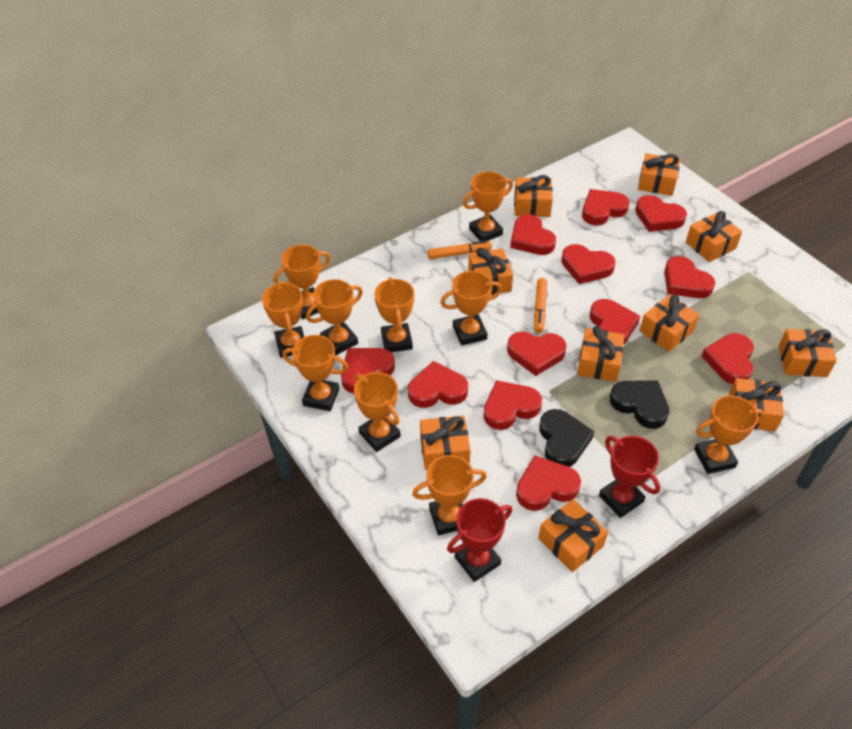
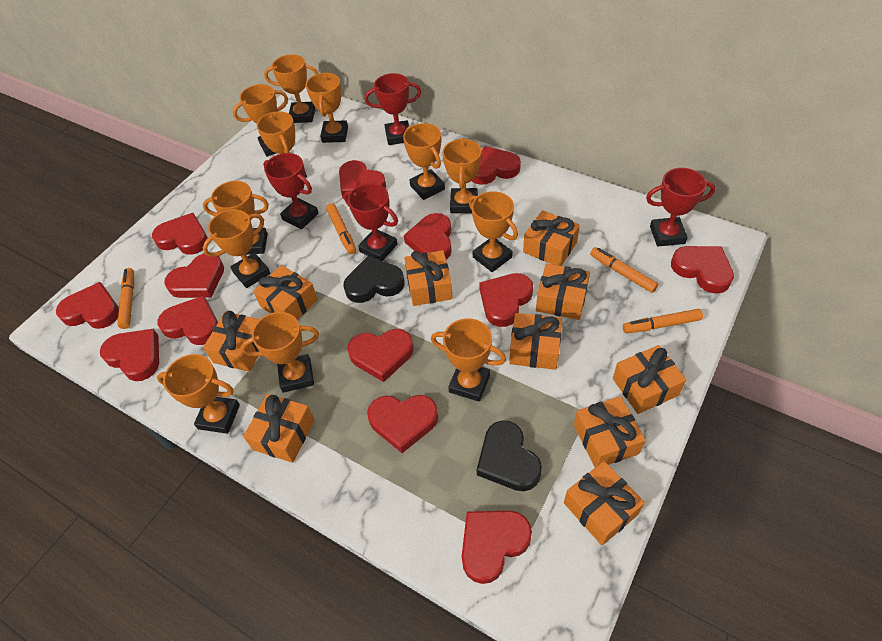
orange marker: 2 -> 4
orange trophy: 10 -> 12
red heart: 12 -> 13
red trophy: 2 -> 4

